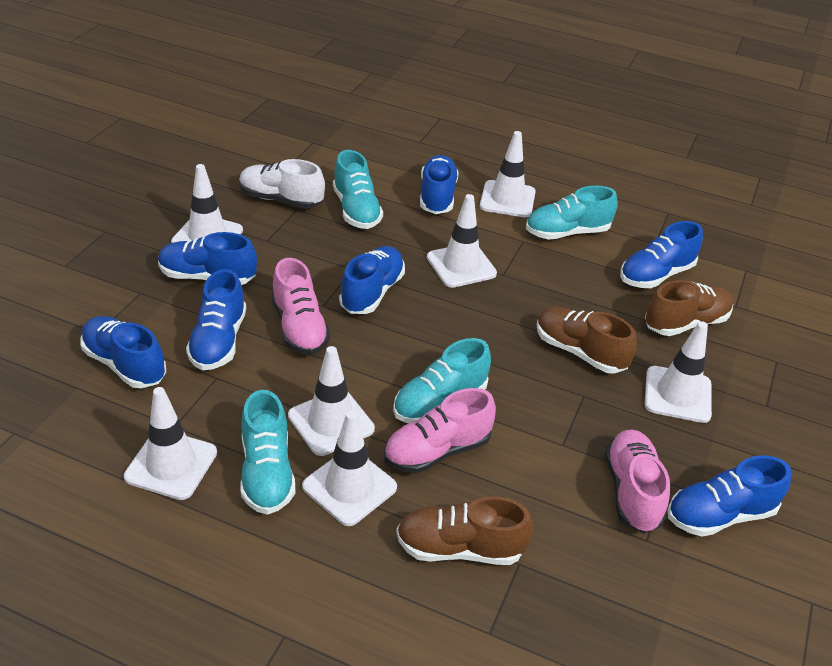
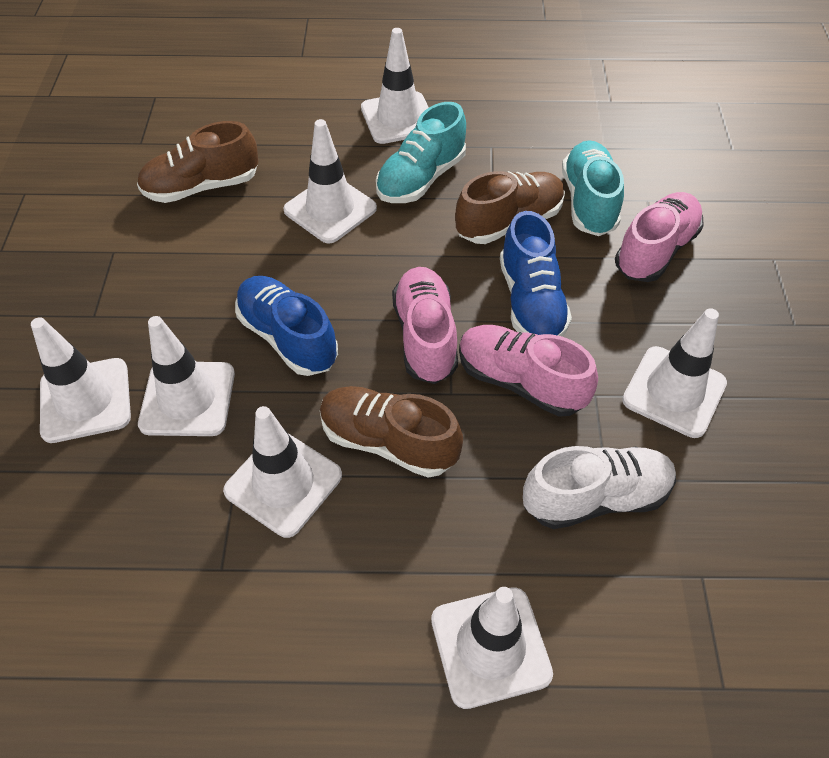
blue shoe: 7 -> 2
turquoise shoe: 4 -> 2

